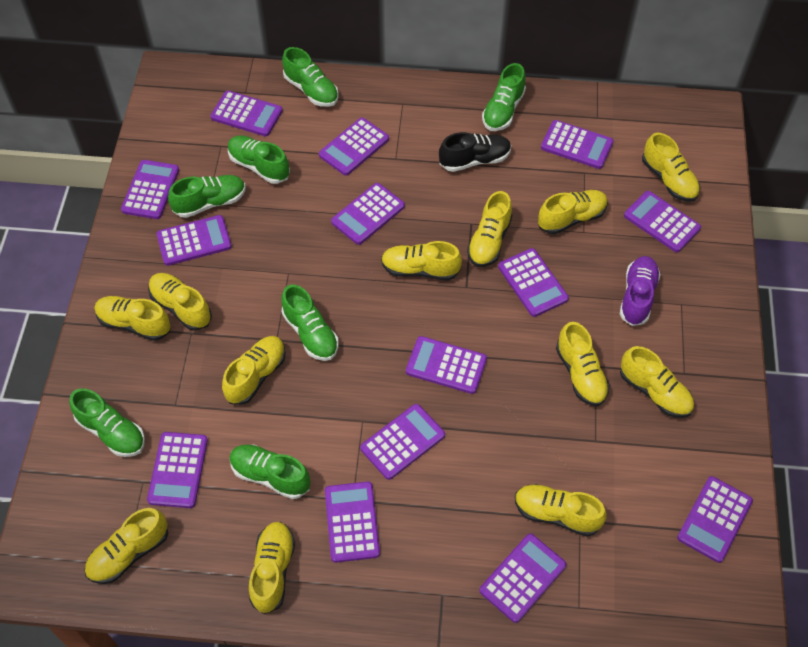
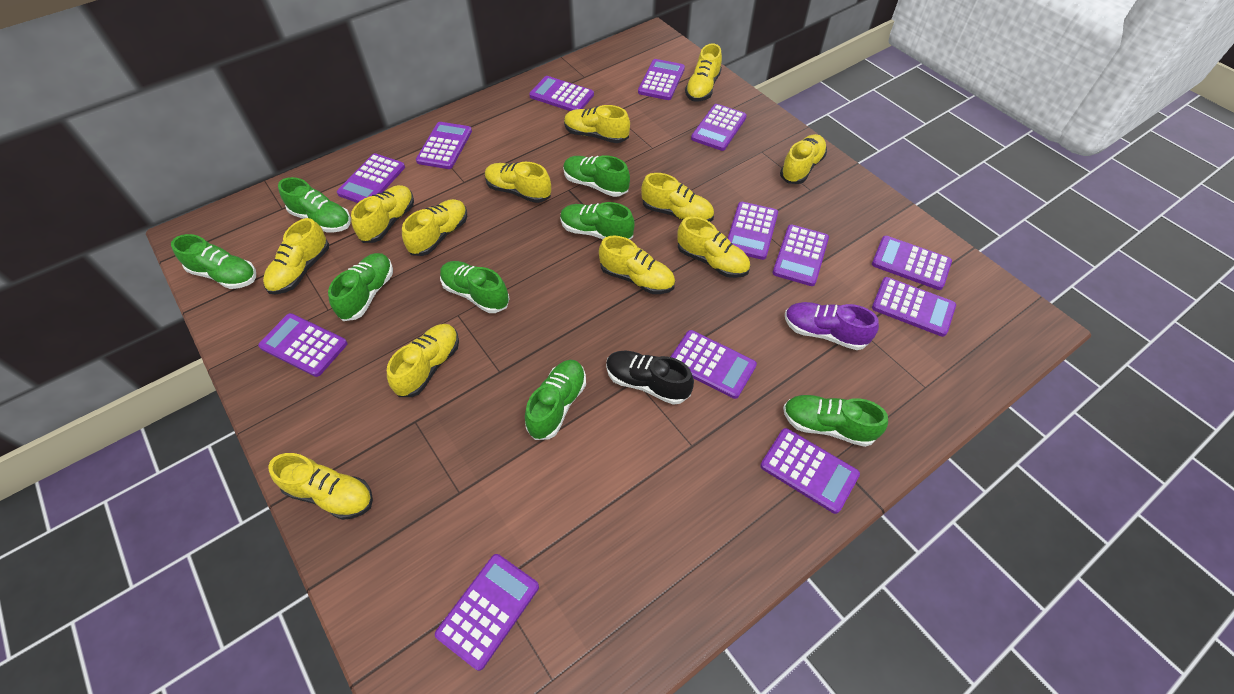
green shoe: 7 -> 8
purple calculator: 14 -> 13

